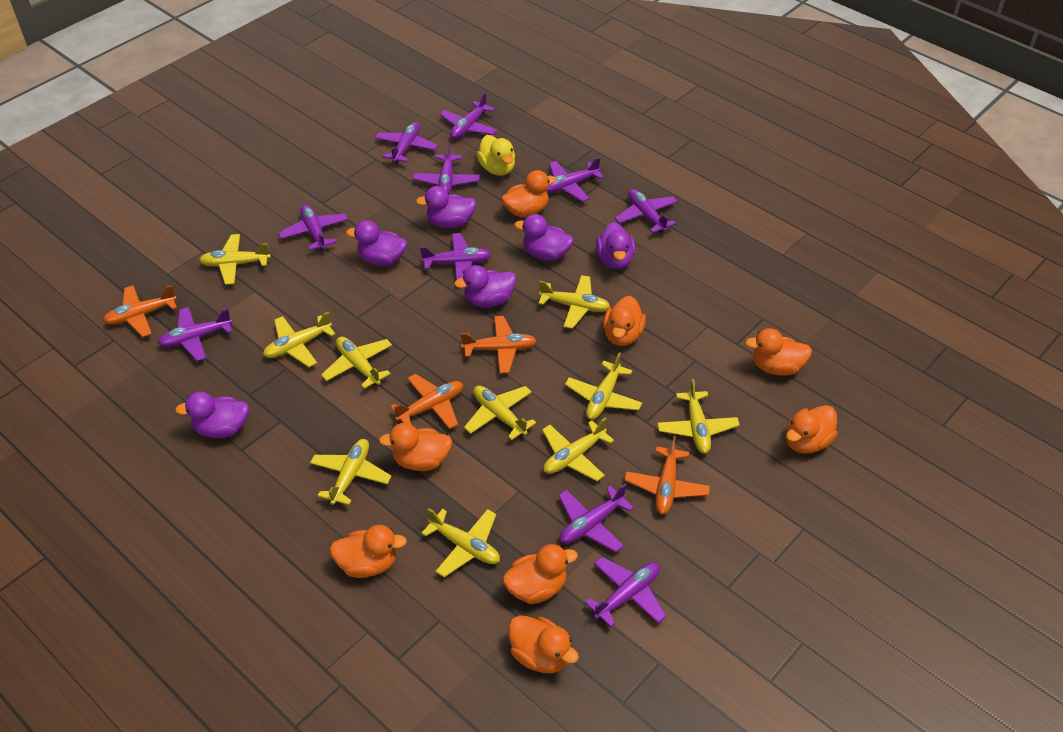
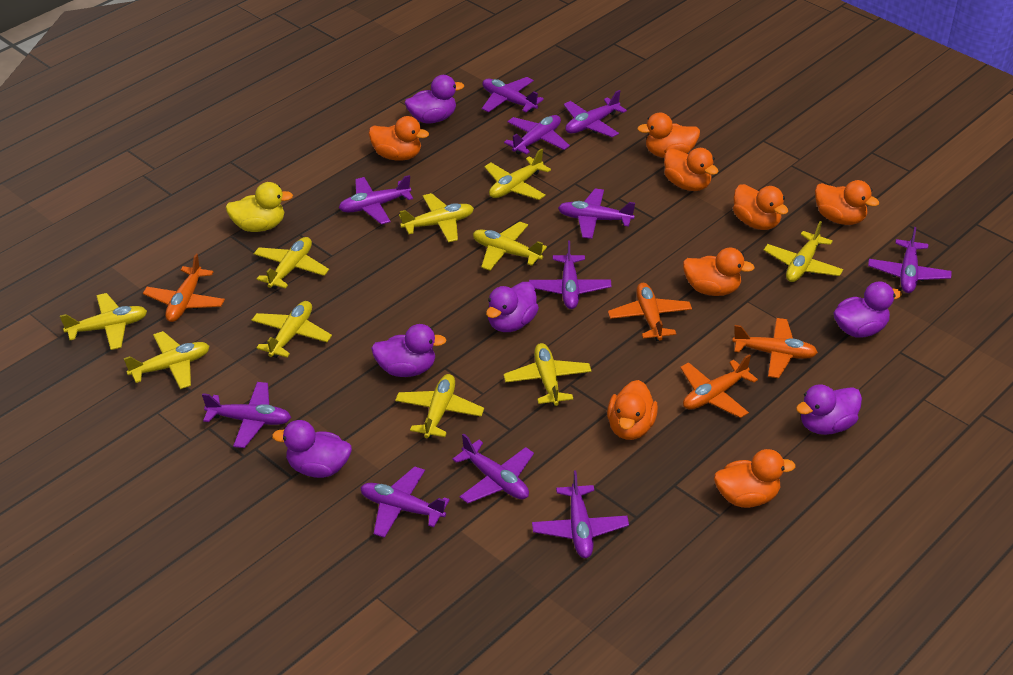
purple plane: 10 -> 11

